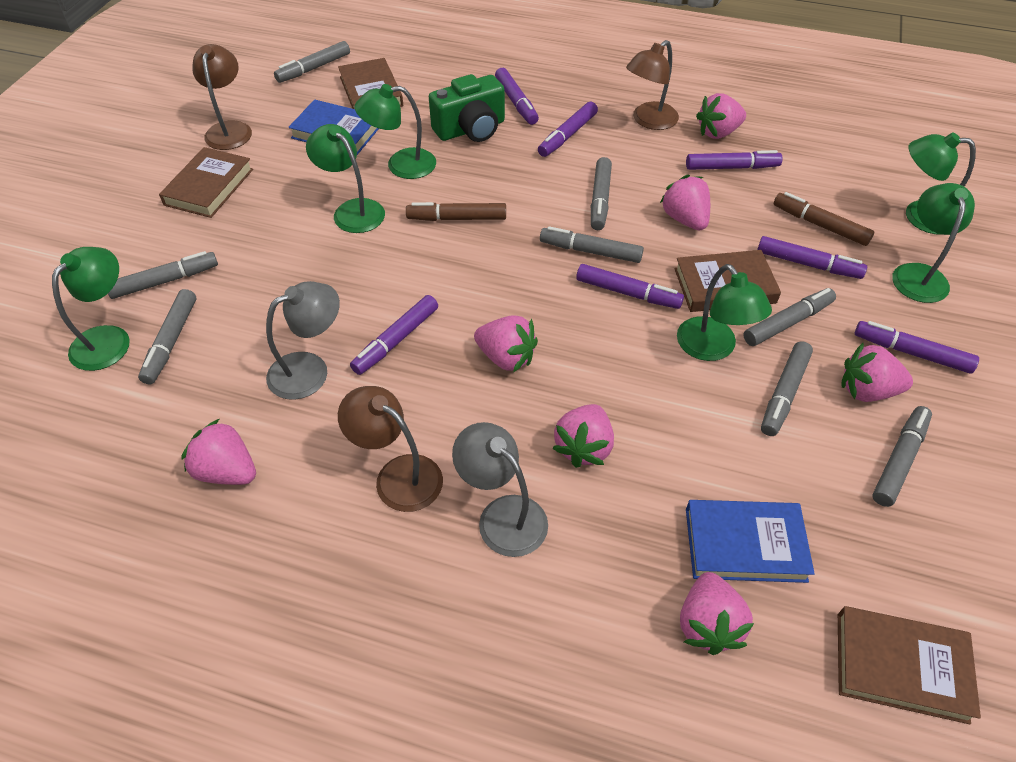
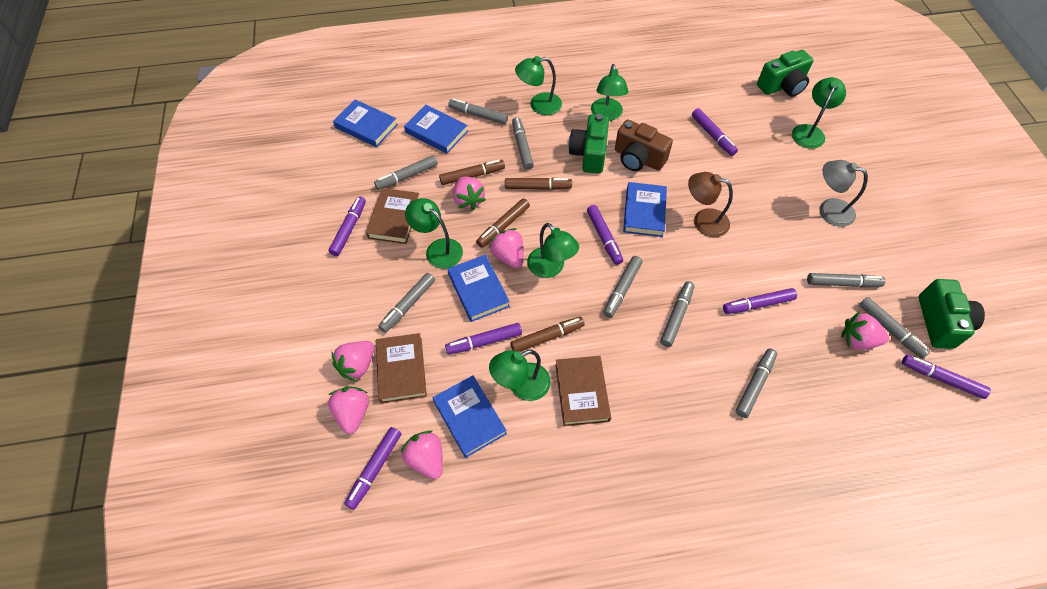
blue book: 2 -> 5
brown book: 4 -> 3
brown camera: 0 -> 1
brown lamp: 3 -> 1
brown marker: 2 -> 4
green camera: 1 -> 3
grey lamp: 2 -> 1
grey marker: 8 -> 9
pink strawberry: 7 -> 6

